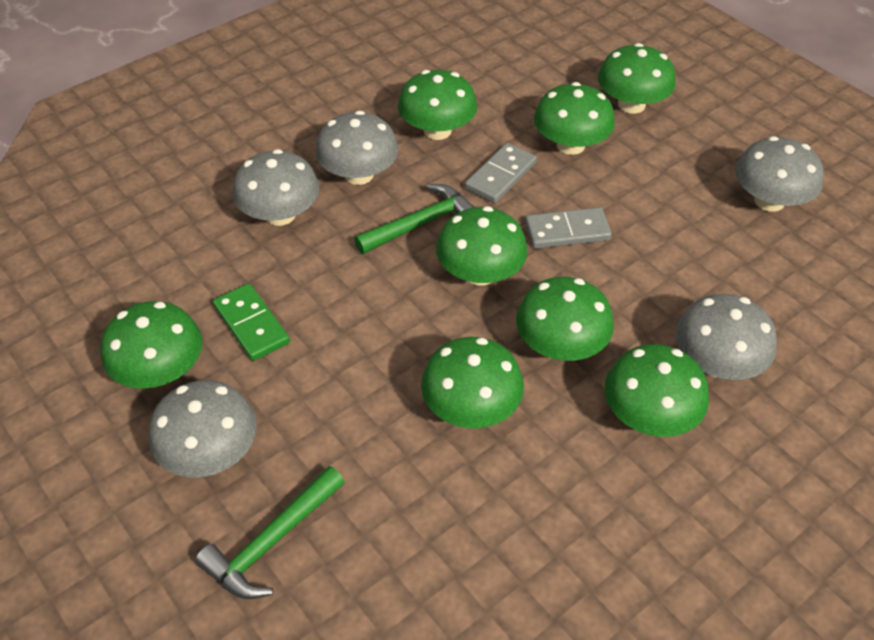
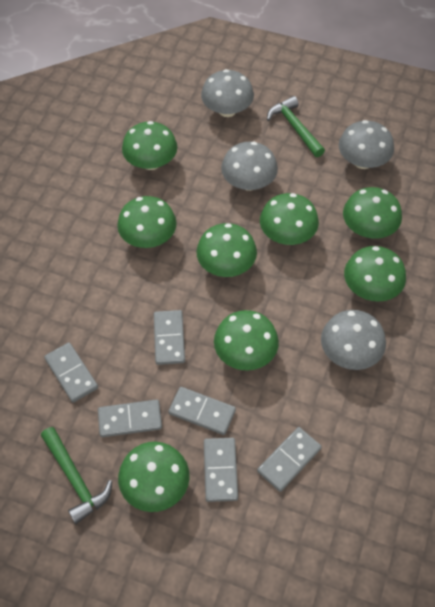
green domino: 1 -> 0
grey domino: 2 -> 6
grey mushroom: 5 -> 4

